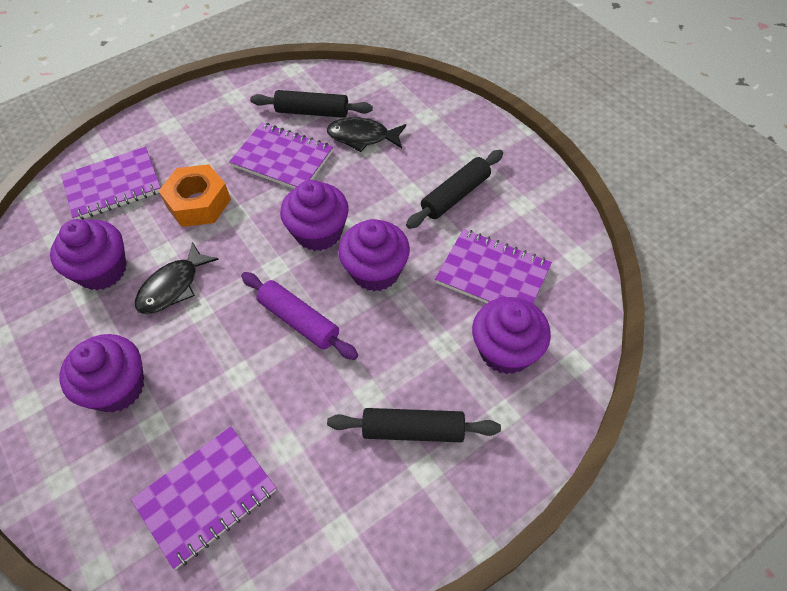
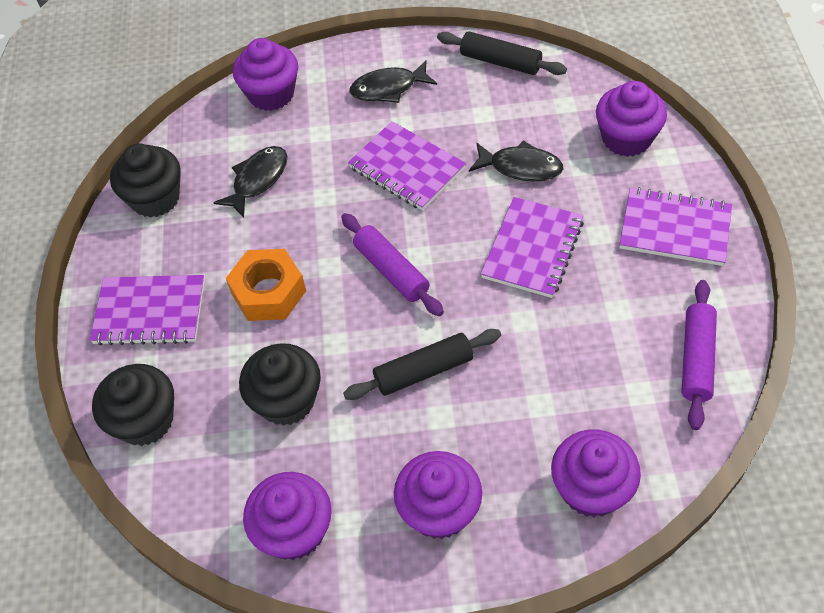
black cupcake: 0 -> 3
black fish: 2 -> 3
black rolling pin: 3 -> 2
purple rolling pin: 1 -> 2

